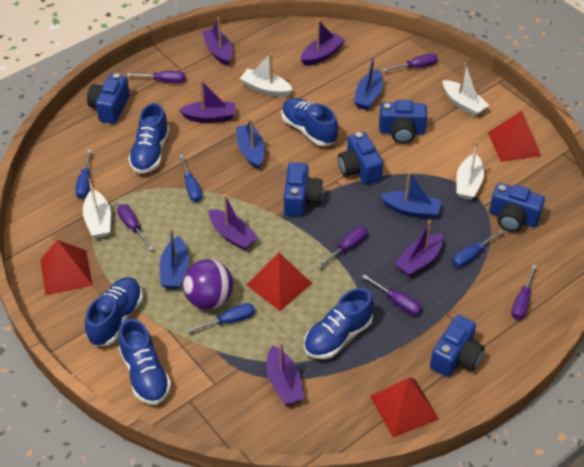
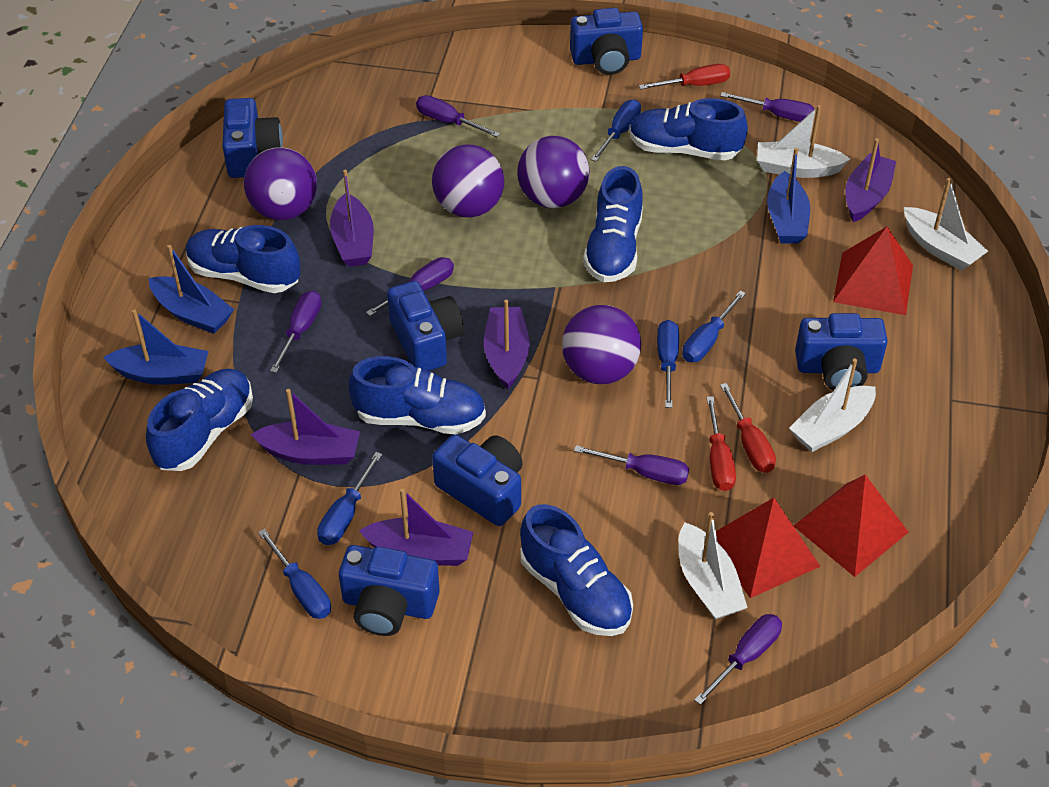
blue boat: 4 -> 3
blue screwdriver: 4 -> 5
blue shoe: 5 -> 6
purple ball: 1 -> 4
purple boat: 6 -> 5
red pyramid: 4 -> 3
red screwdriver: 0 -> 3

